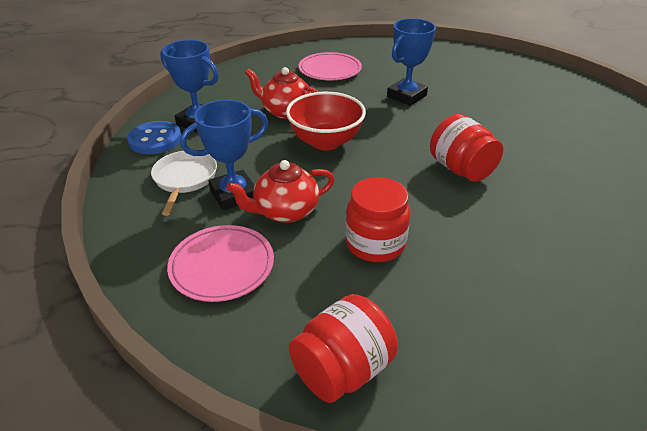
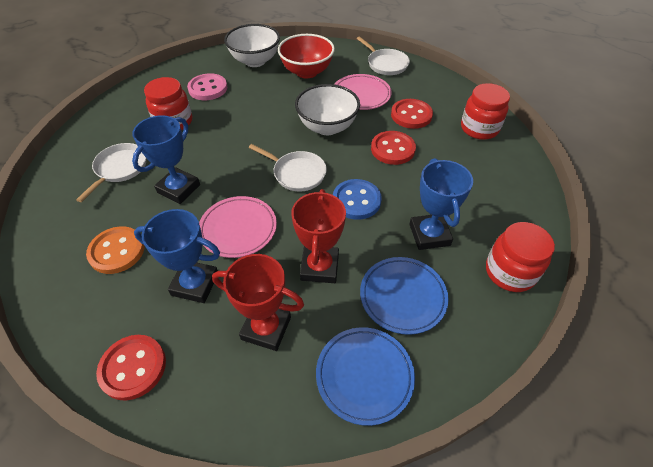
blue plate: 0 -> 2
orange button: 0 -> 1
pink button: 0 -> 1
red button: 0 -> 3
red teapot: 2 -> 0
red trophy: 0 -> 2
white bowl: 0 -> 2
white pan: 1 -> 3

